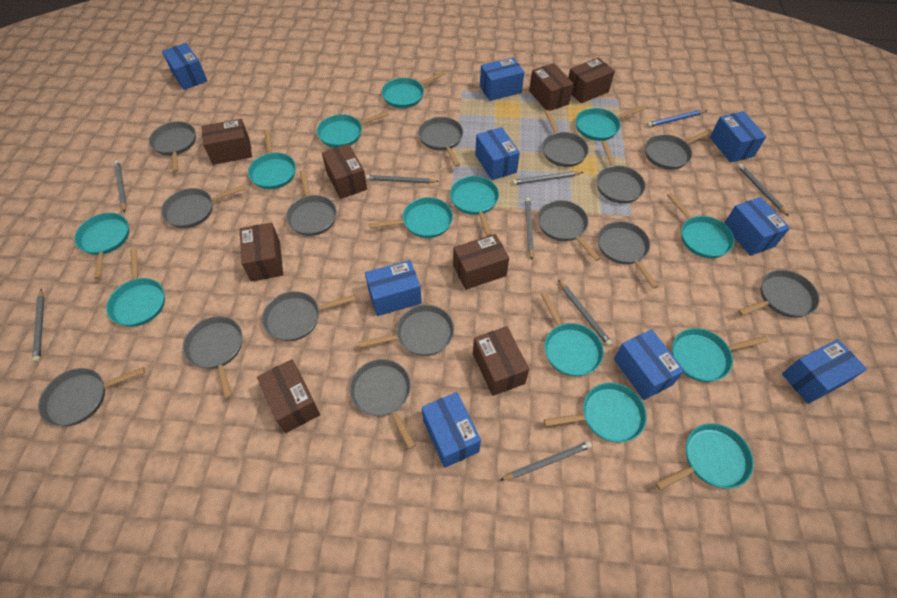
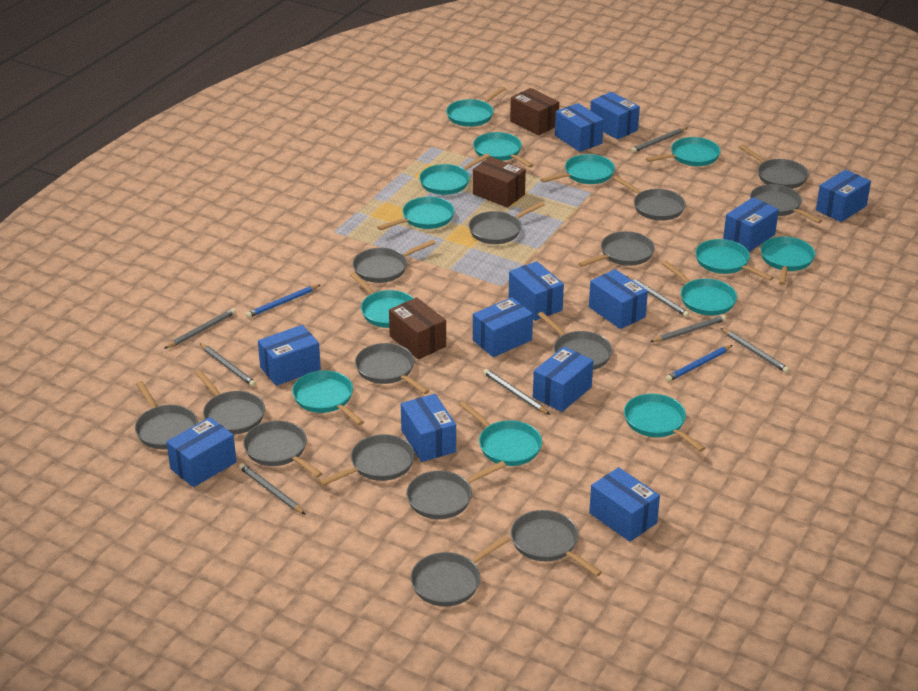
blue box: 9 -> 12
blue pencil: 1 -> 2
brown box: 8 -> 3

